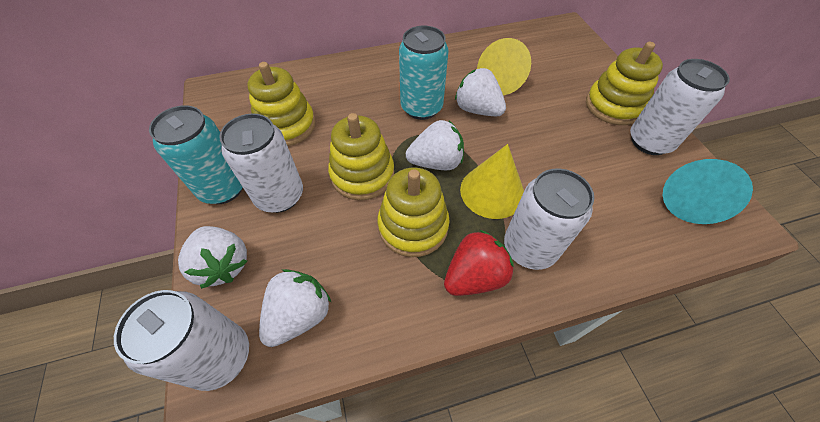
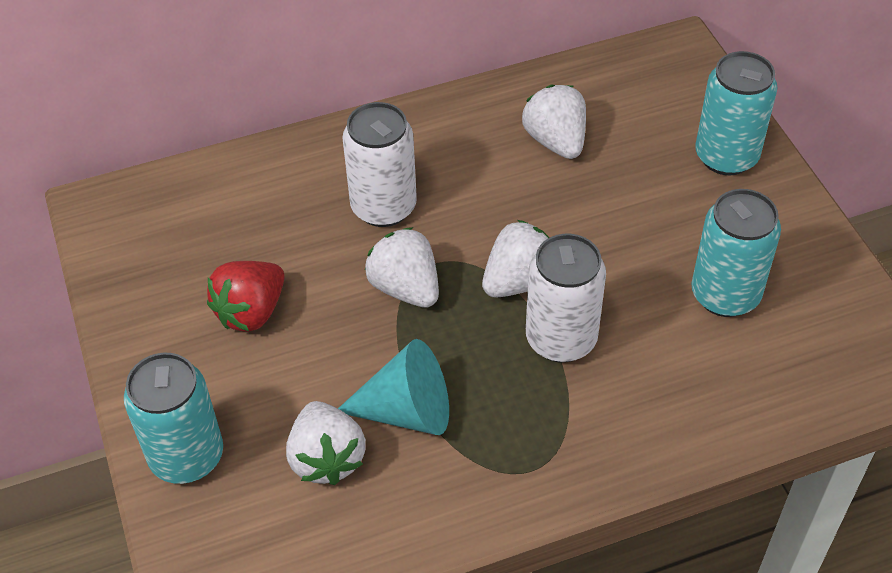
turquoise can: 2 -> 3
white can: 4 -> 2
yellow cone: 2 -> 0
yellow stacking toy: 4 -> 0

